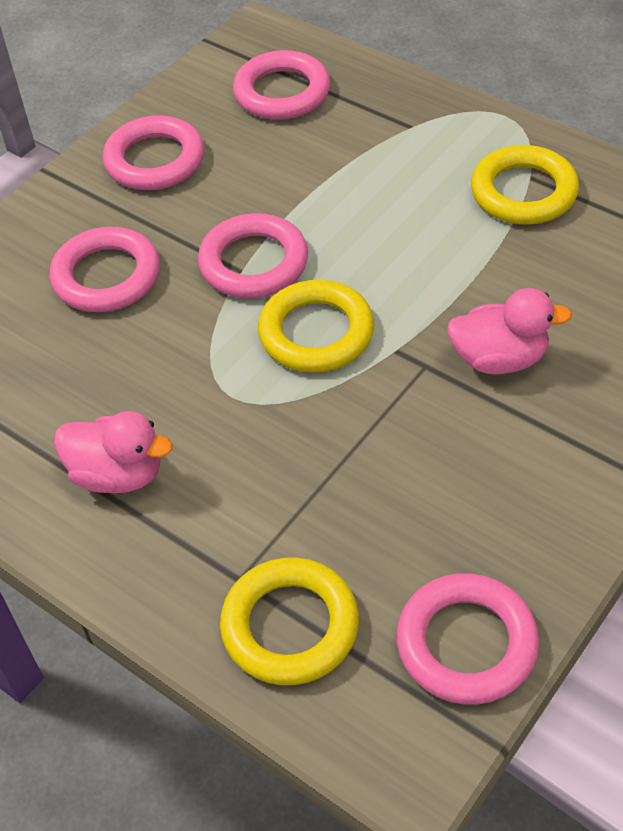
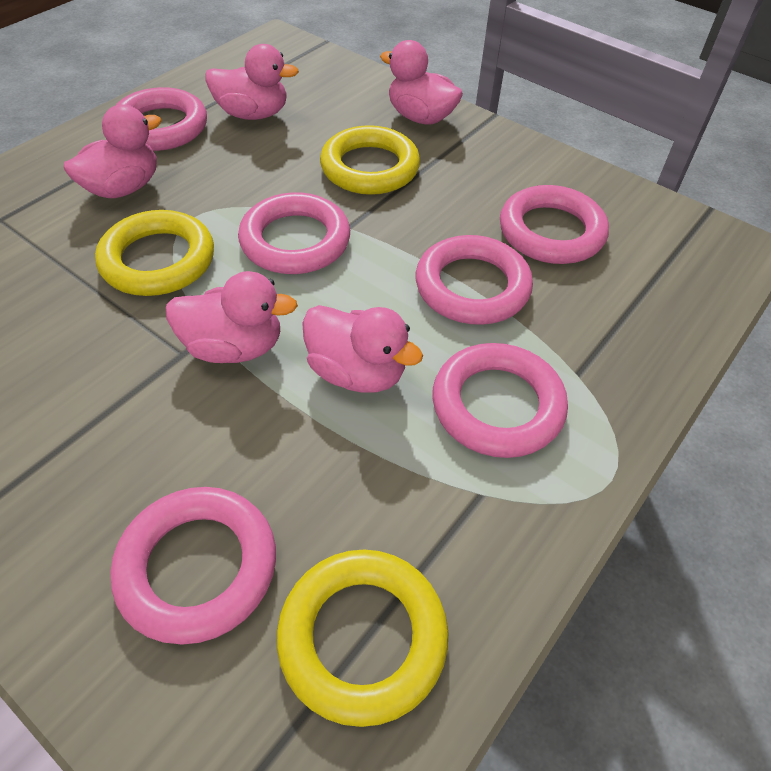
pink duck: 2 -> 5
pink ring: 5 -> 6

